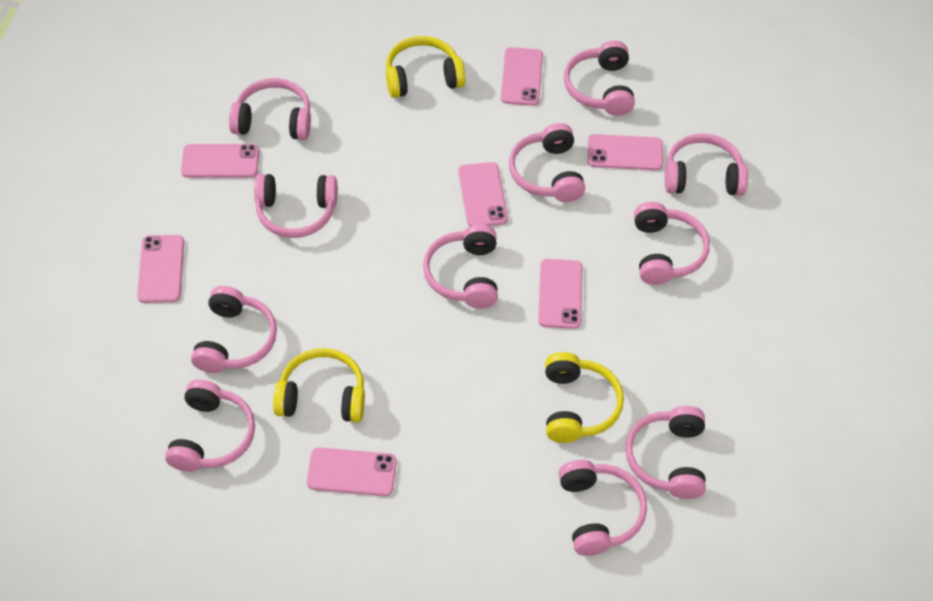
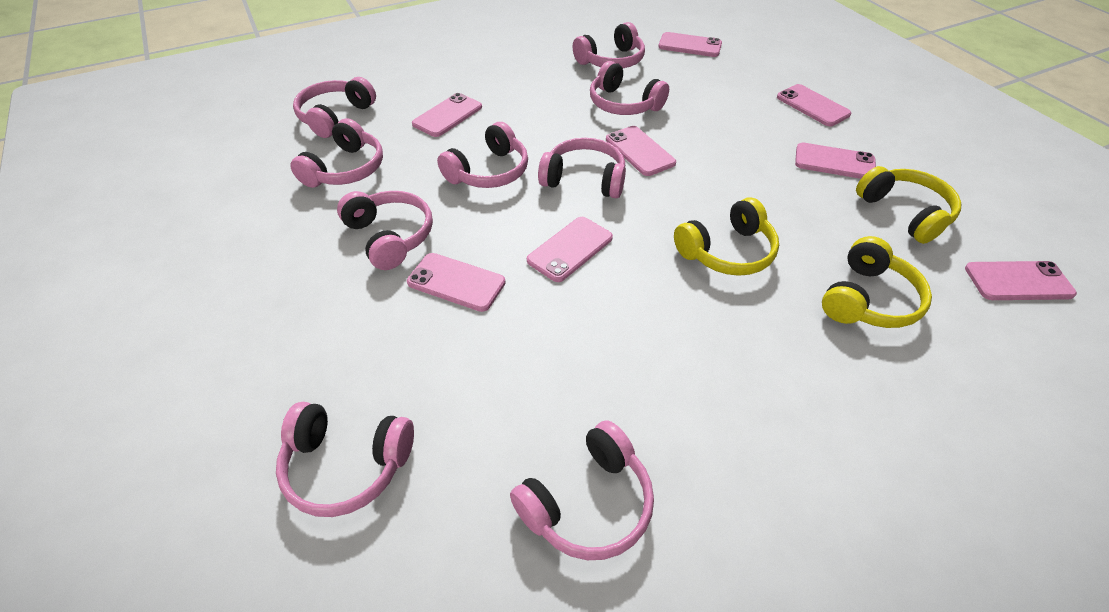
pink headphones: 11 -> 9
pink phone: 7 -> 8

